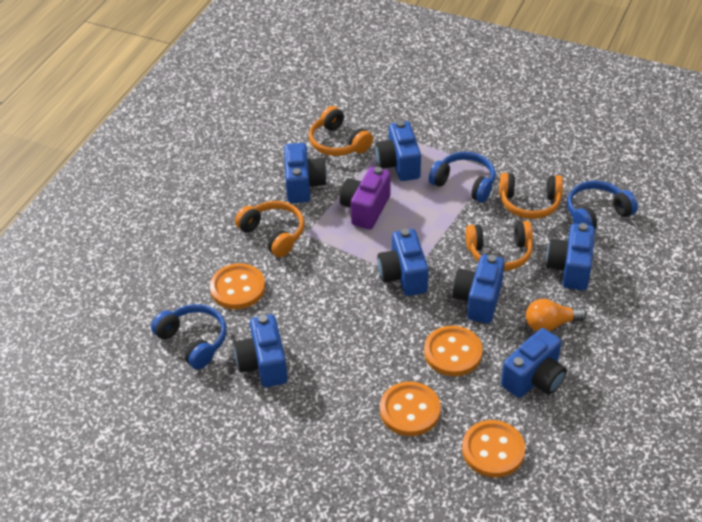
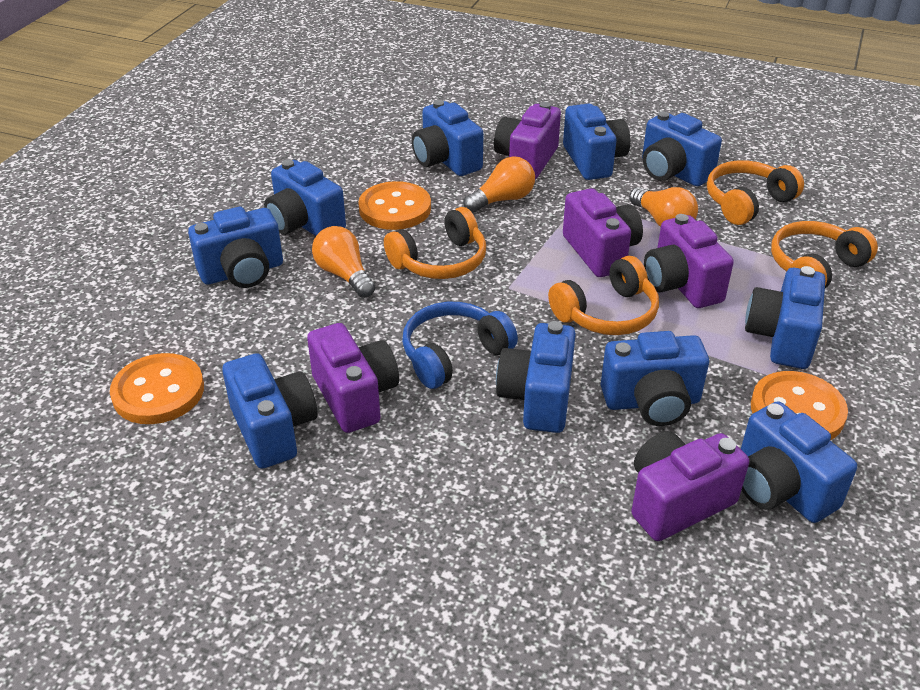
blue camera: 7 -> 10
blue headphones: 3 -> 1
orange button: 4 -> 3
orange light bulb: 1 -> 3
purple camera: 1 -> 5

